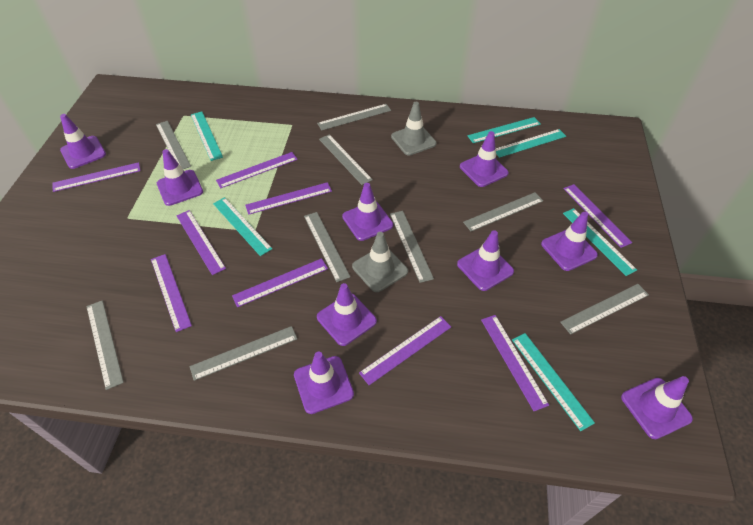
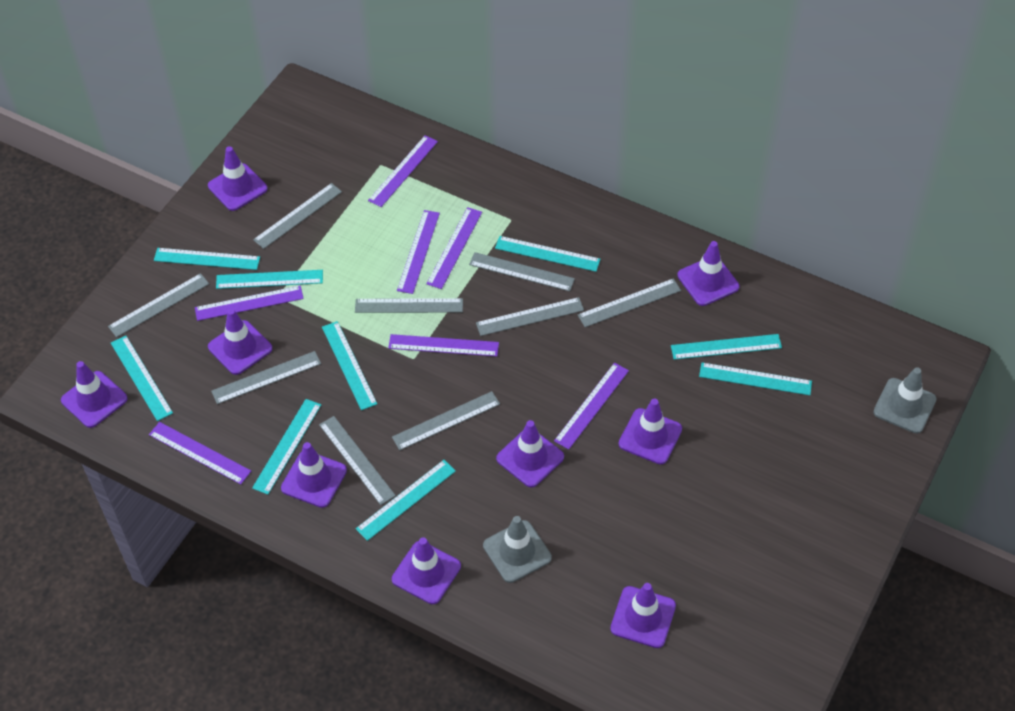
purple ruler: 9 -> 7
turquoise ruler: 6 -> 9

